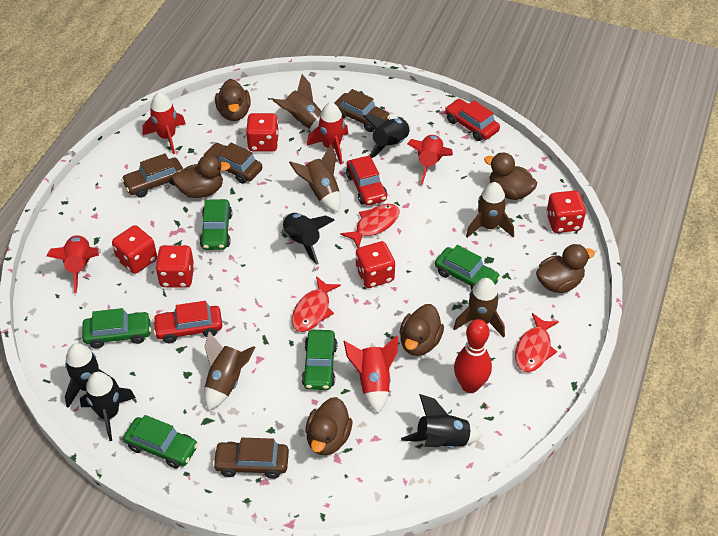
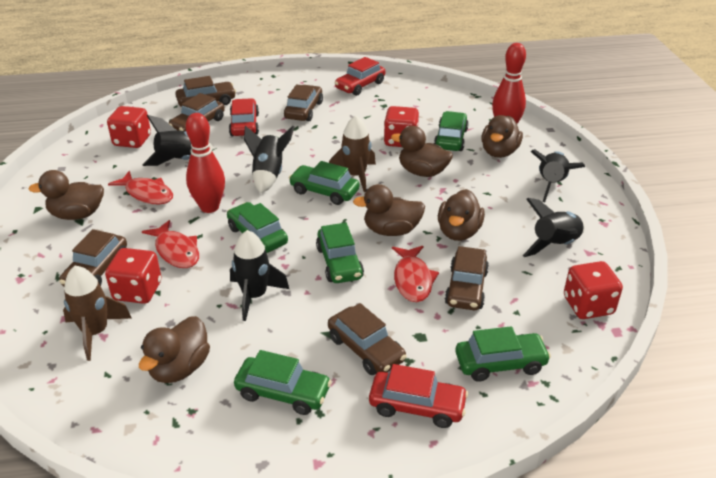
brown car: 4 -> 6
brown rocket: 5 -> 2
green car: 5 -> 6
red bowling pin: 1 -> 2
red dice: 5 -> 4
red rocket: 5 -> 0

